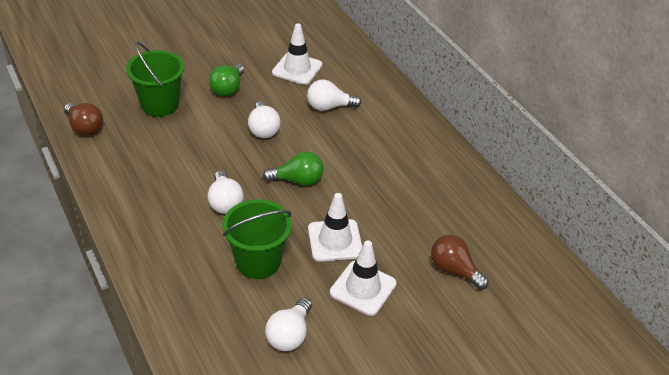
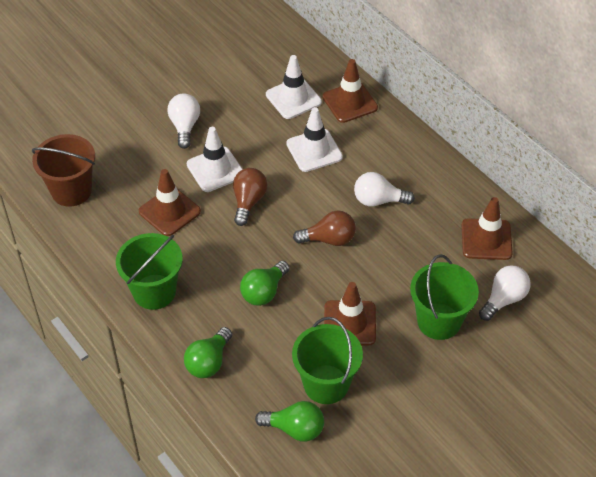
brown bucket: 0 -> 1
brown traffic cone: 0 -> 4
green bucket: 2 -> 3
green light bulb: 2 -> 3
white light bulb: 4 -> 3

